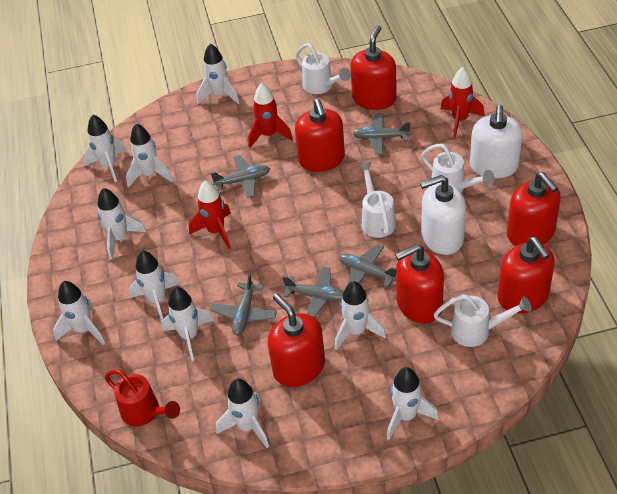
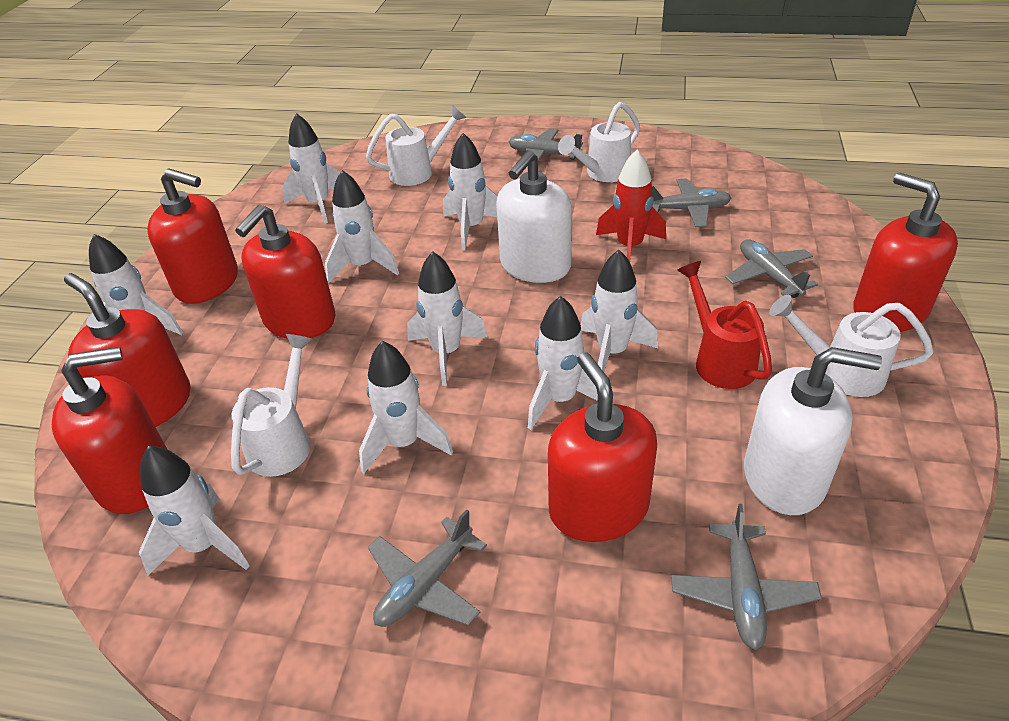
red rocket: 3 -> 1
white rocket: 10 -> 9

